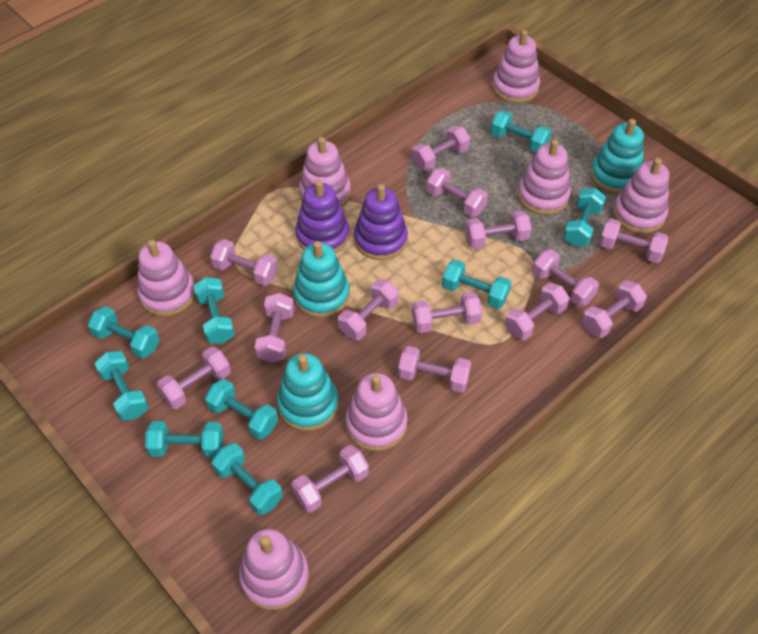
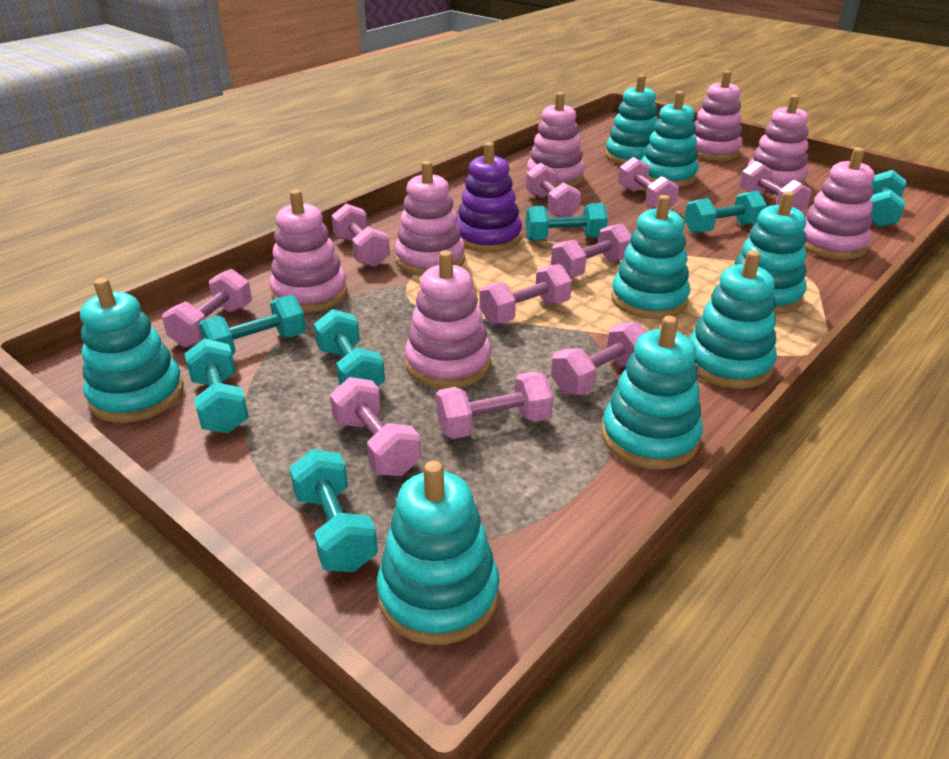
pink dumbbell: 14 -> 10
purple stacking toy: 2 -> 1
turquoise dumbbell: 9 -> 7
turquoise stacking toy: 3 -> 8

